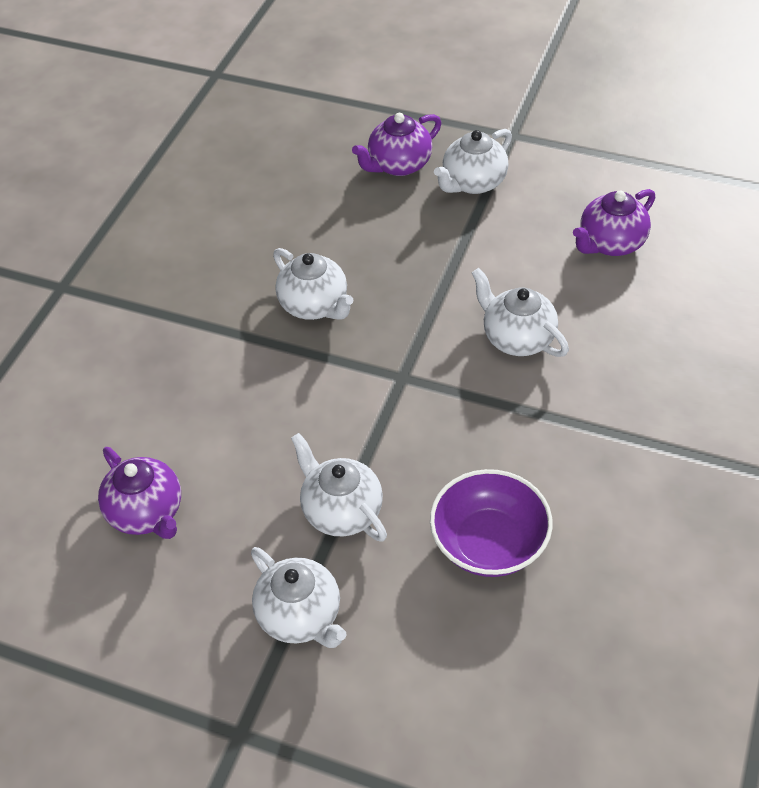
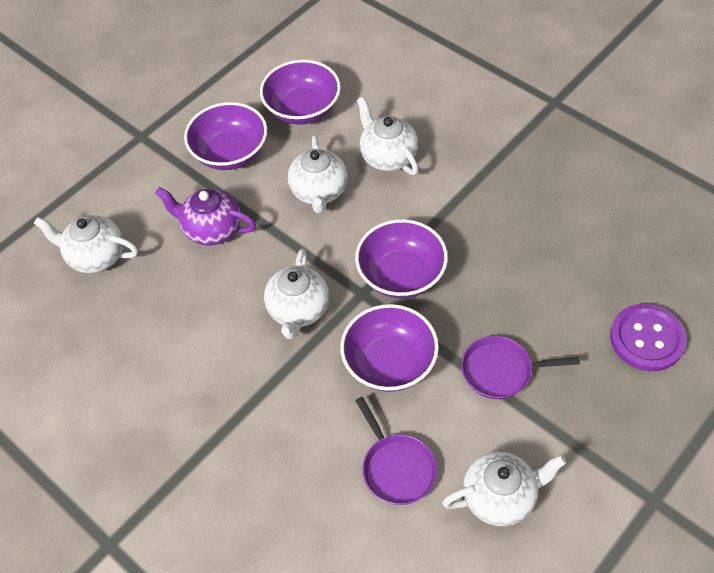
purple bowl: 1 -> 4
purple button: 0 -> 1
purple pan: 0 -> 2
purple teapot: 3 -> 1

